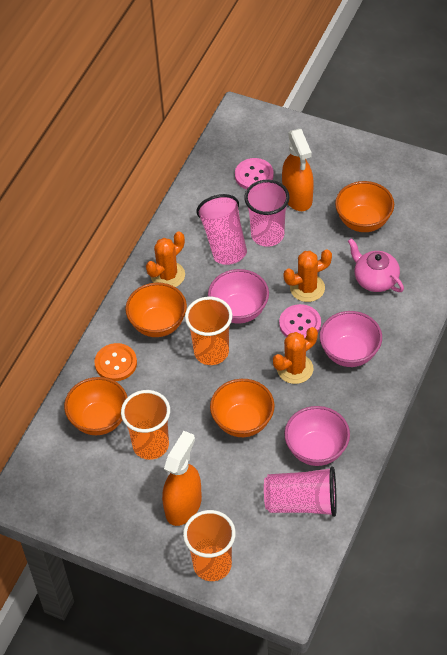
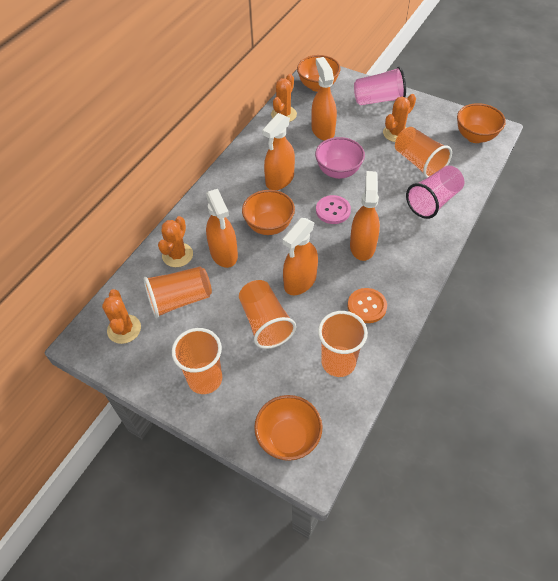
orange cactus: 3 -> 4
orange cup: 3 -> 5
orange spray bottle: 2 -> 5
pink bowl: 3 -> 1
pink button: 2 -> 1
pink cup: 3 -> 2
pink teapot: 1 -> 0

